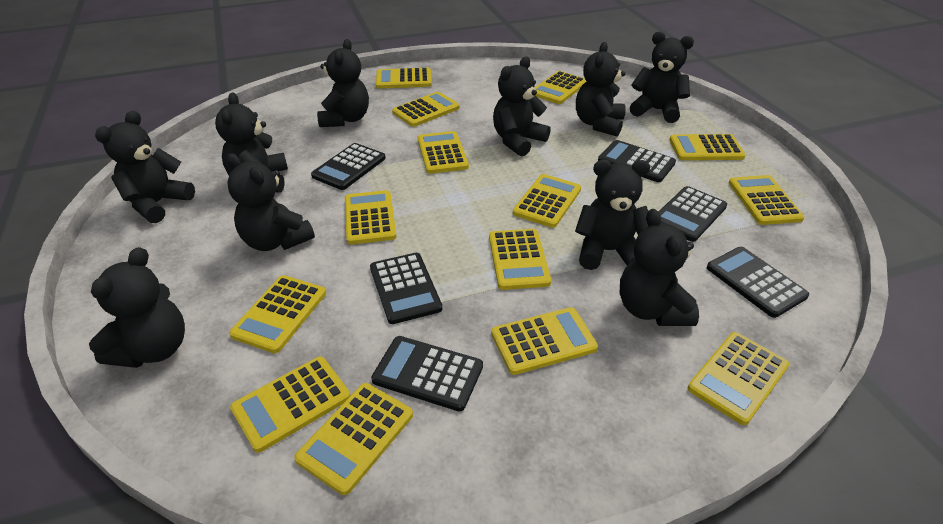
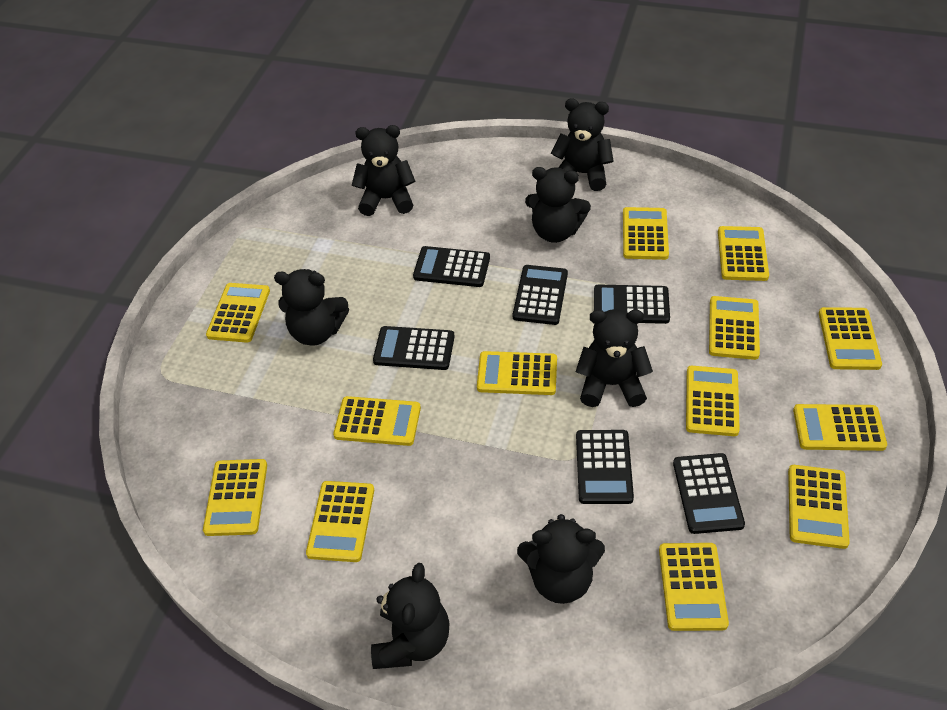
black teddy bear: 10 -> 7
yellow calculator: 14 -> 13

